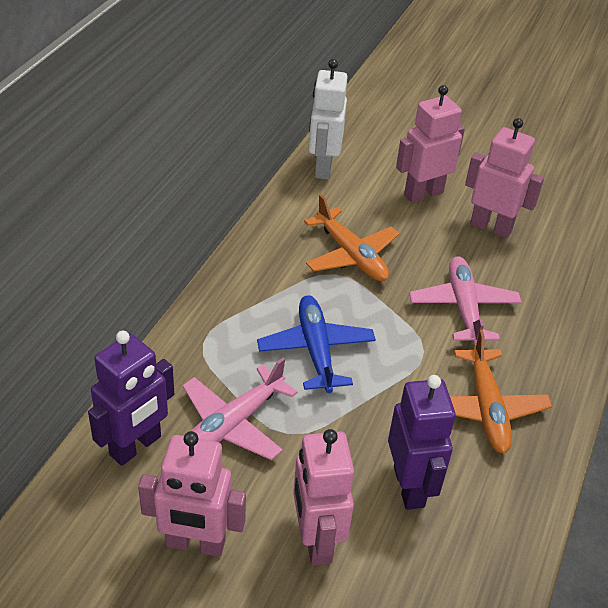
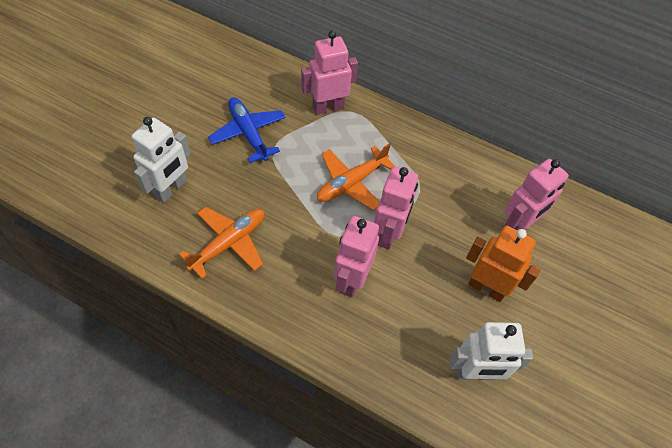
orange robot: 0 -> 1
pink plane: 2 -> 0
purple robot: 2 -> 0
white robot: 1 -> 2

